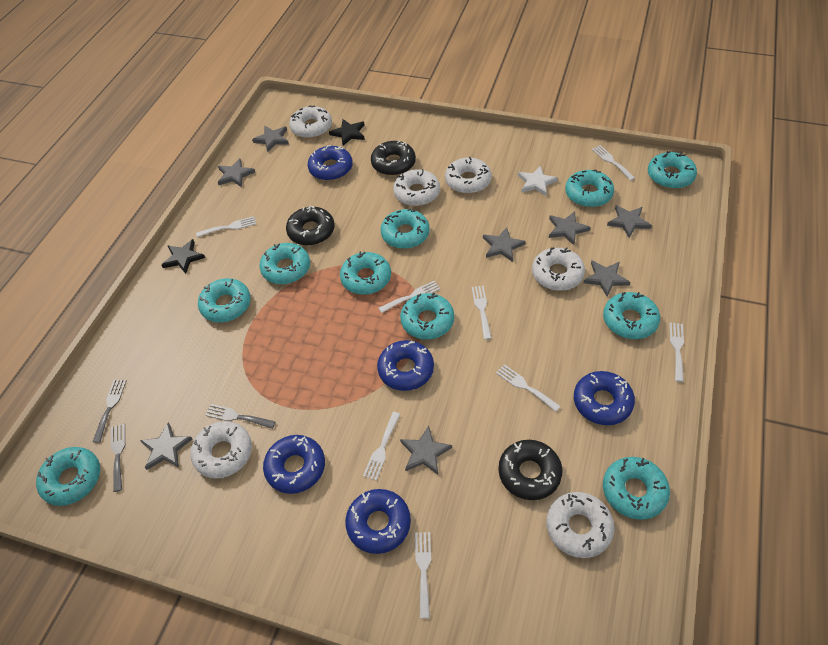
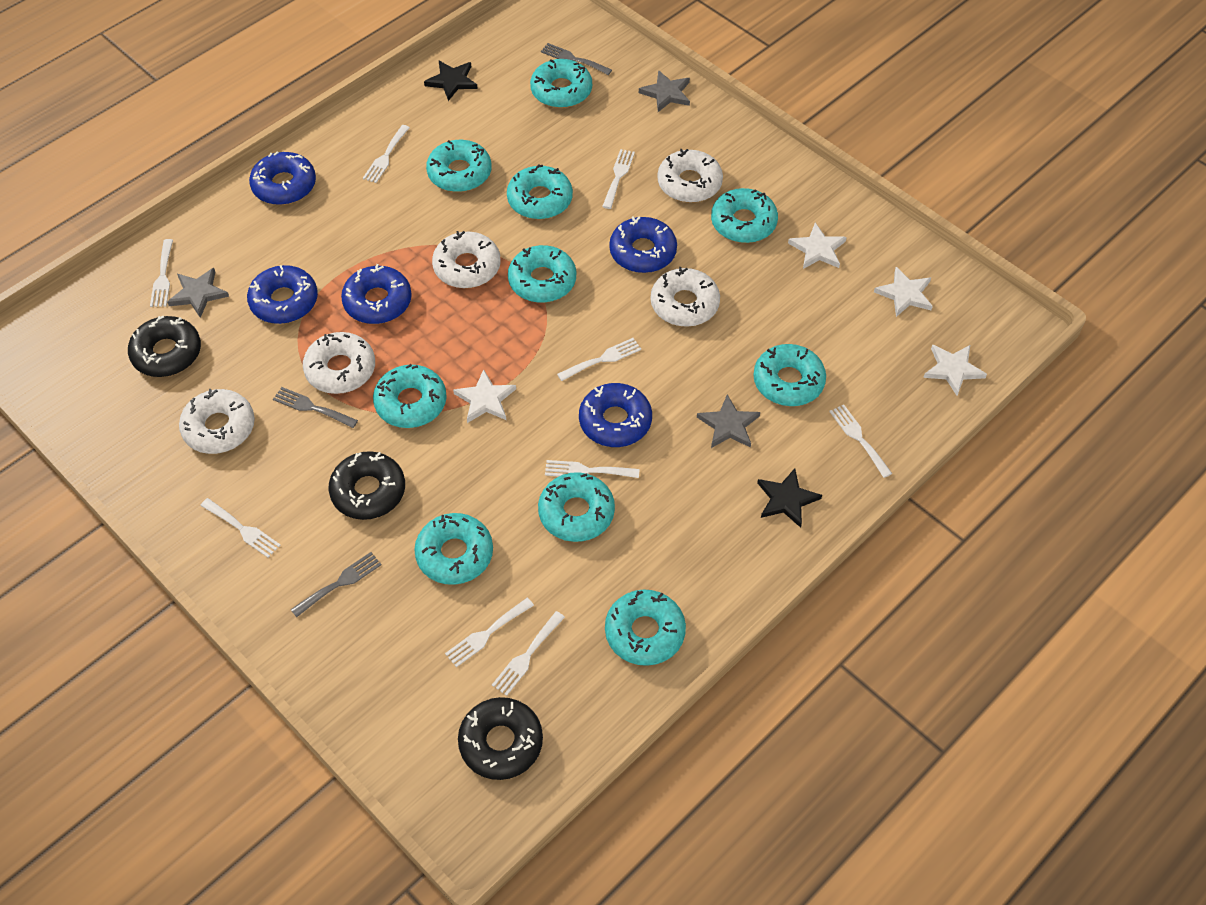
grey star: 8 -> 3
white donut: 6 -> 5
white fork: 8 -> 9
white star: 1 -> 4

